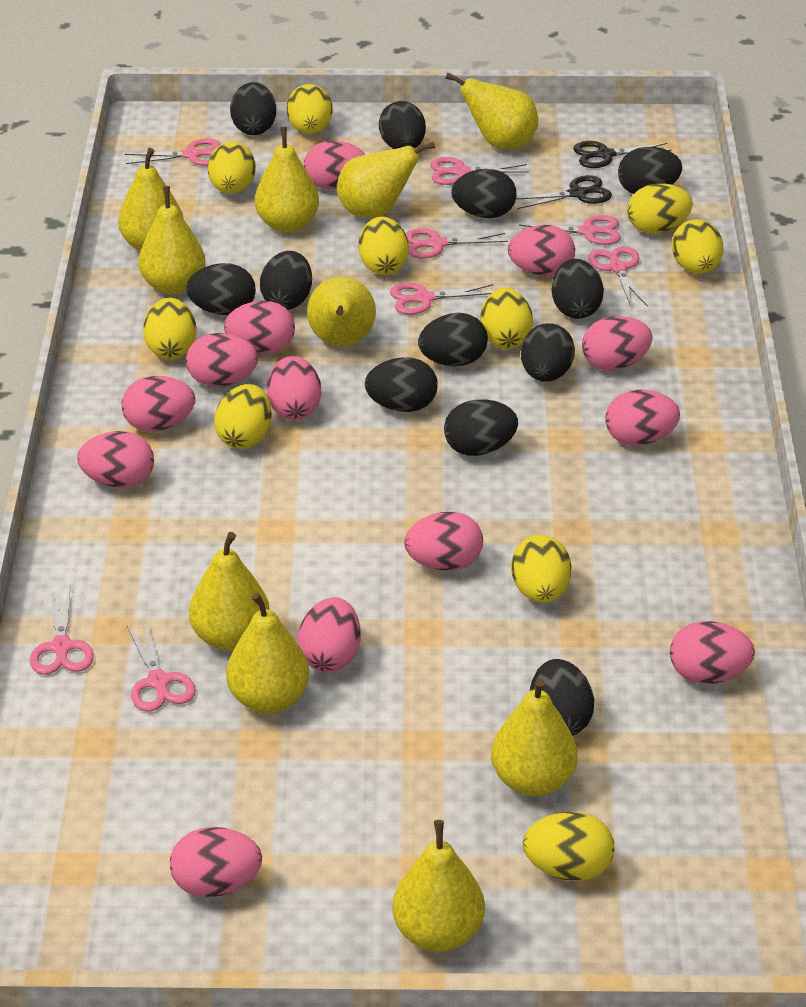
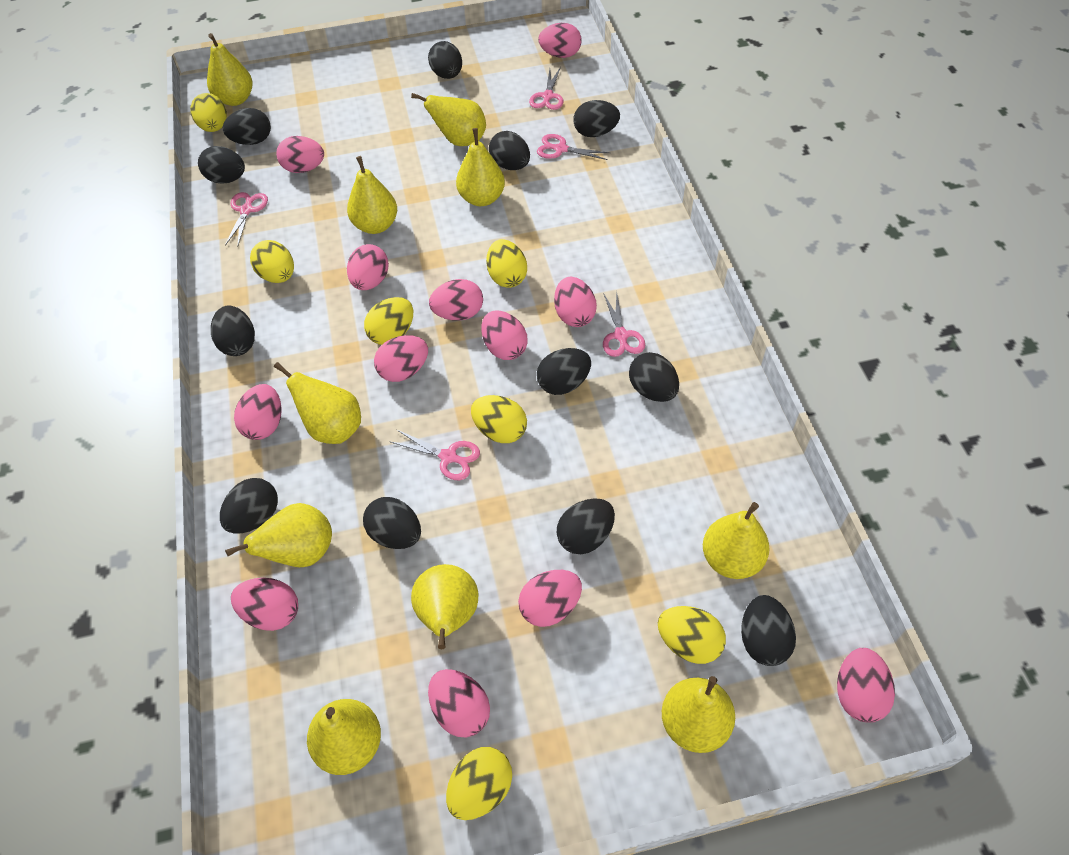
black scissors: 2 -> 0
pink egg: 13 -> 12
pink scissors: 8 -> 5
yellow egg: 10 -> 7

